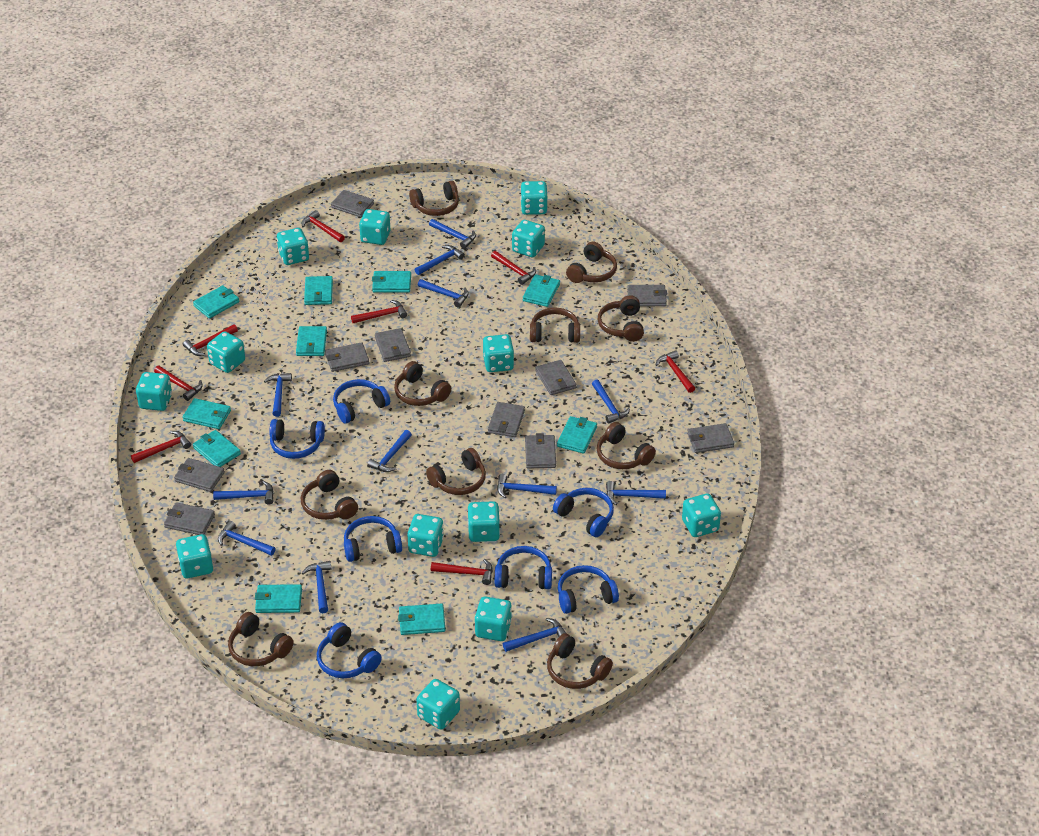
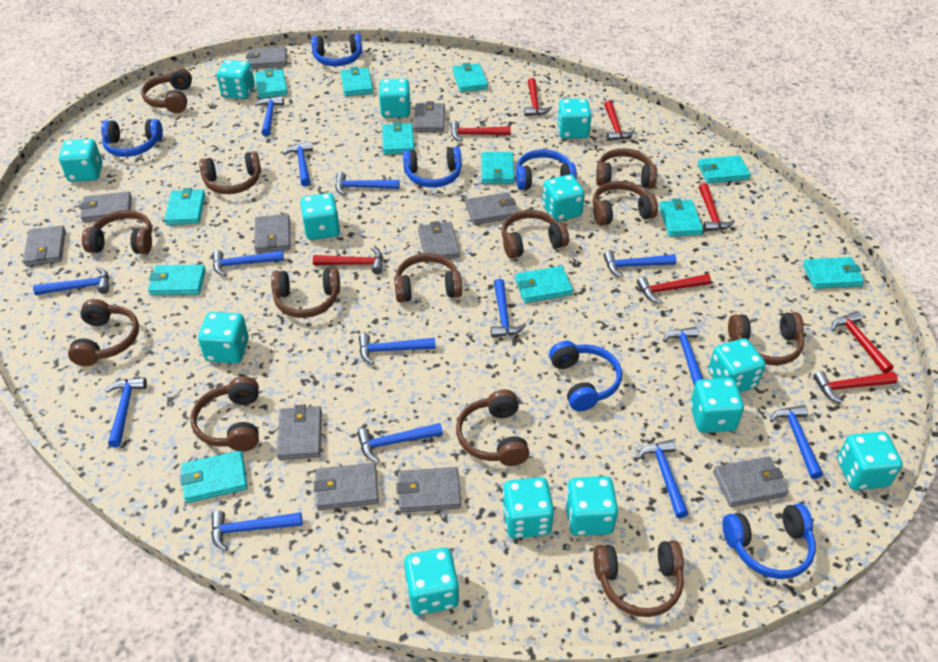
blue hammer: 12 -> 14
blue headphones: 7 -> 6
brown headphones: 10 -> 13
grey wallet: 10 -> 11
turquoise wallet: 10 -> 12

